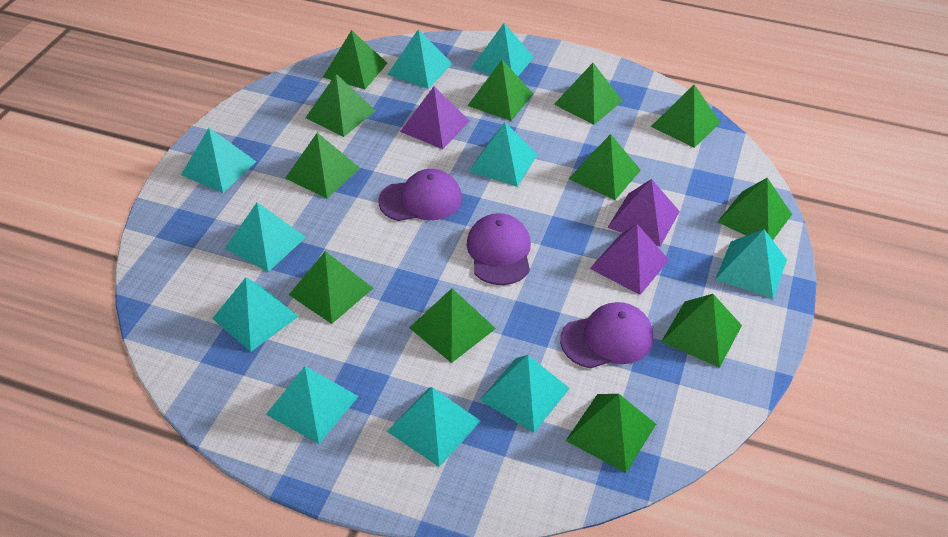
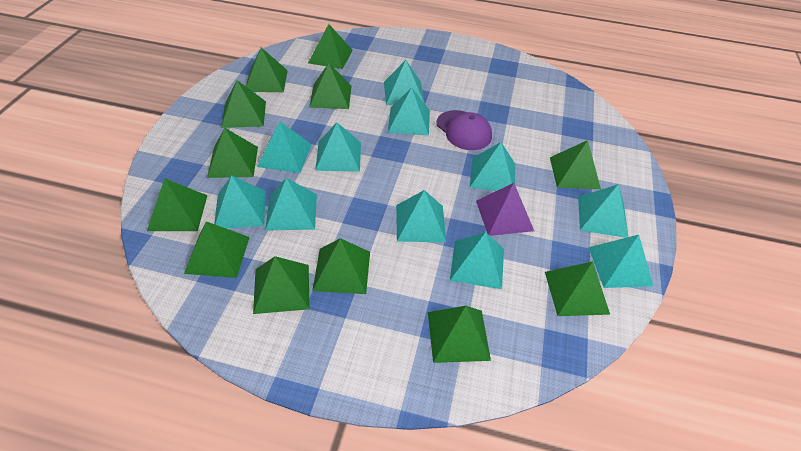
purple cap: 3 -> 1
purple pyramid: 3 -> 1
turquoise pyramid: 10 -> 11

